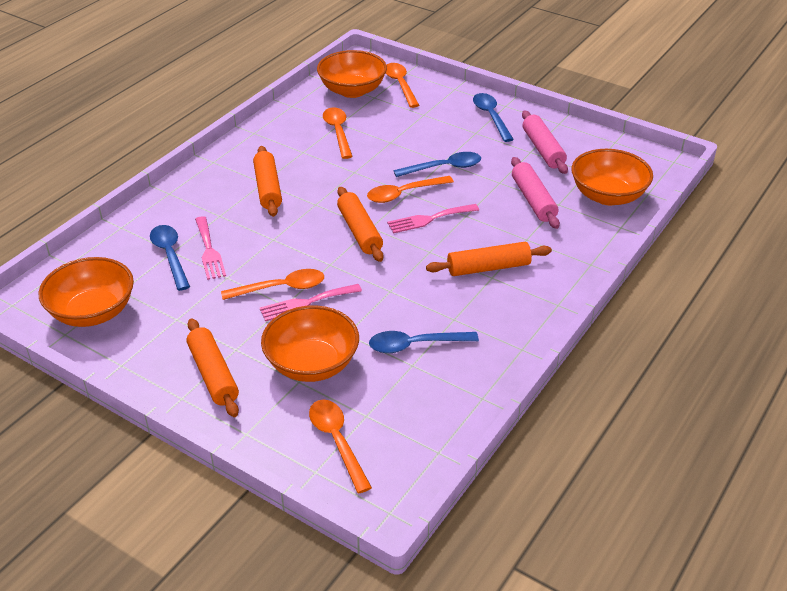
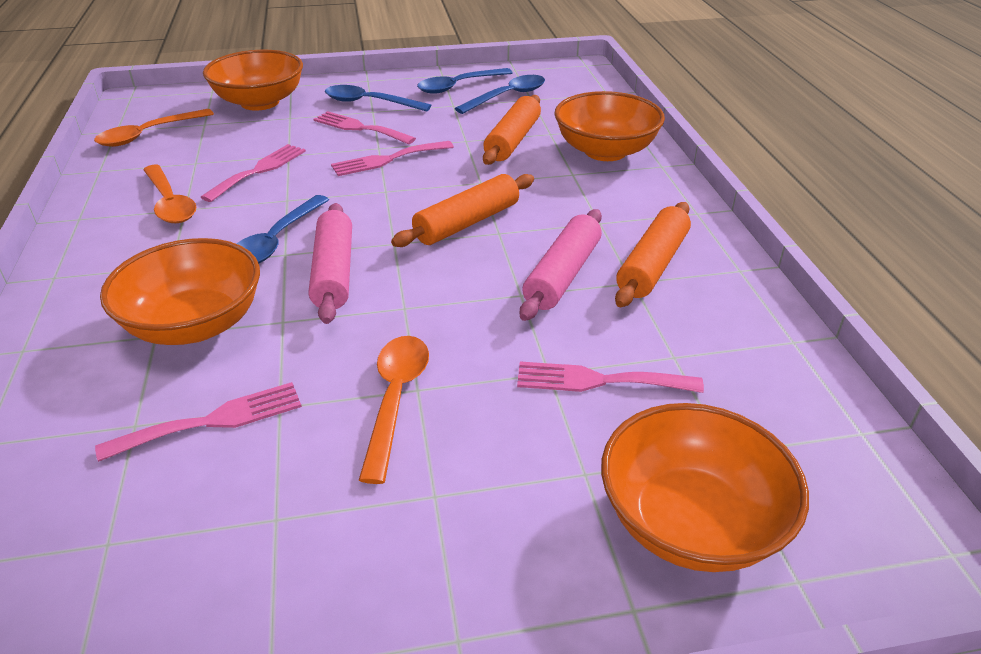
orange rolling pin: 4 -> 3
orange spoon: 5 -> 3
pink fork: 3 -> 5

